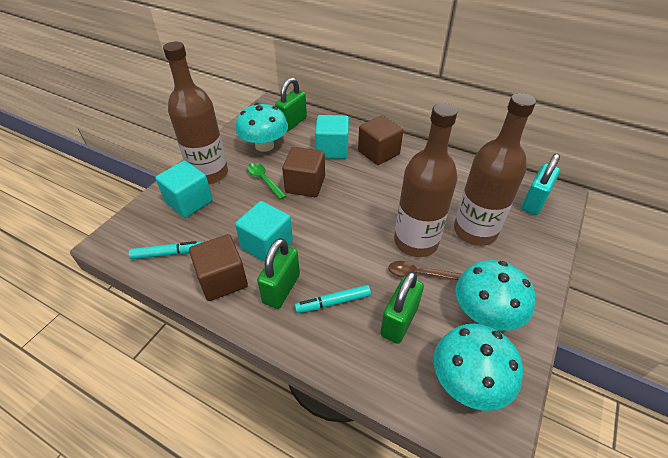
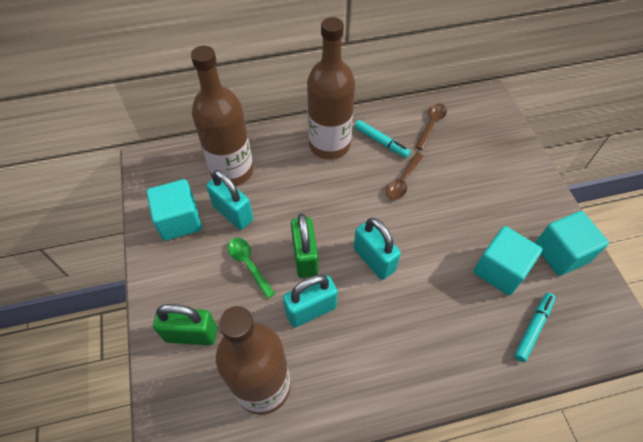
brown cube: 3 -> 0
brown spoon: 1 -> 2
green padlock: 3 -> 2
turquoise mushroom: 3 -> 0
turquoise padlock: 1 -> 3

